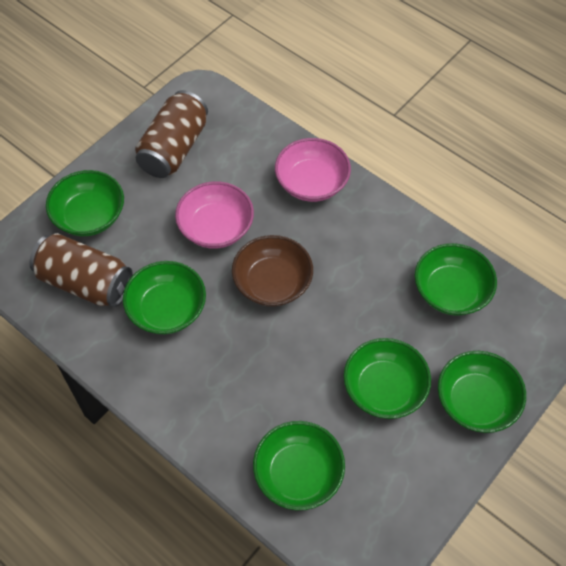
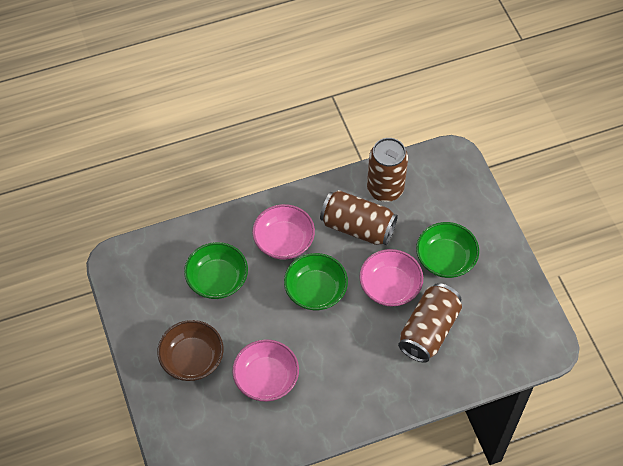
brown can: 2 -> 3
green bowl: 6 -> 3
pink bowl: 2 -> 3

